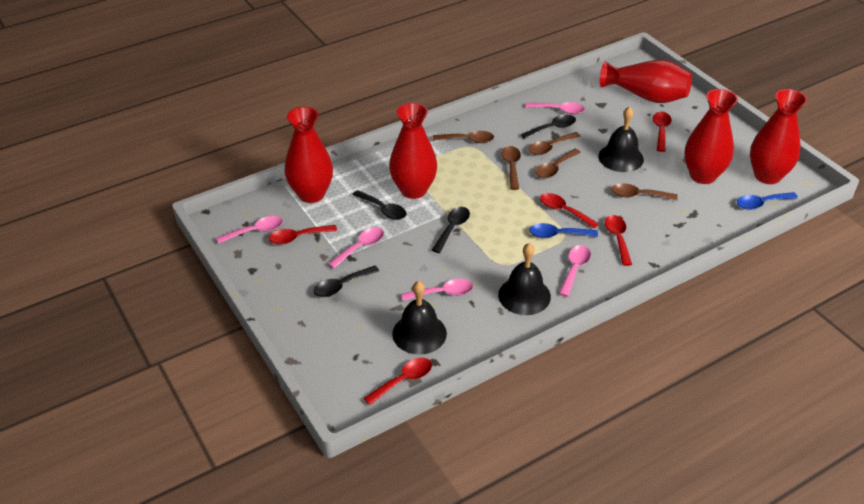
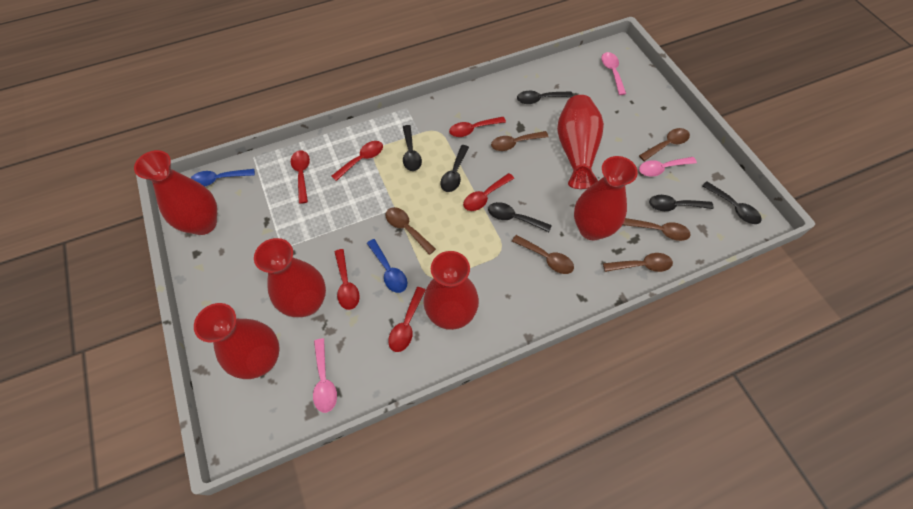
black bell: 3 -> 0
black spoon: 4 -> 6
brown spoon: 5 -> 6
pink spoon: 5 -> 3
red spoon: 5 -> 6
red vase: 5 -> 6

